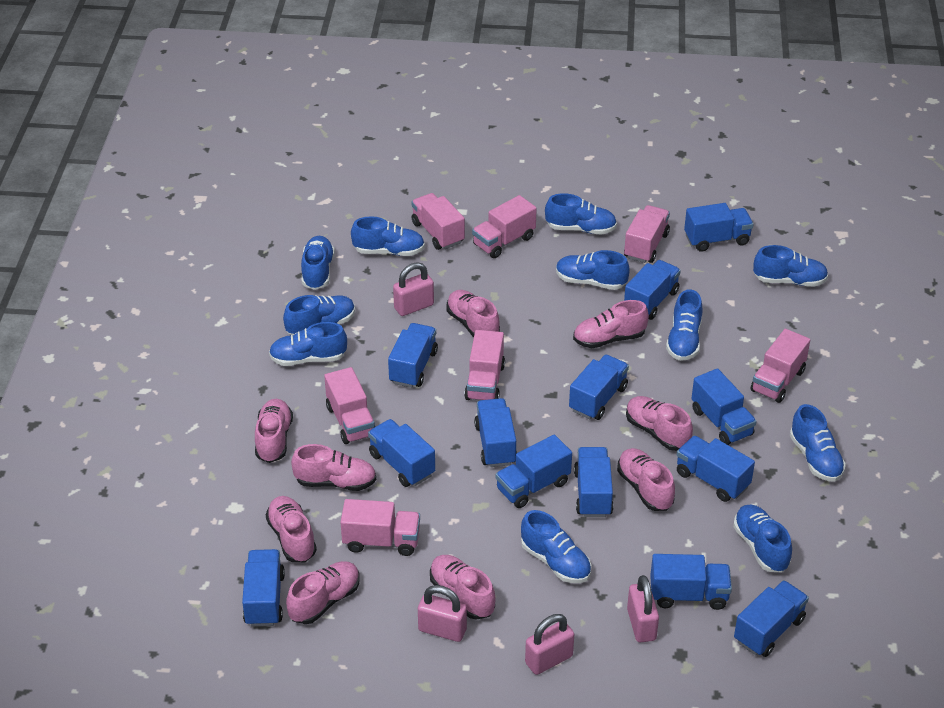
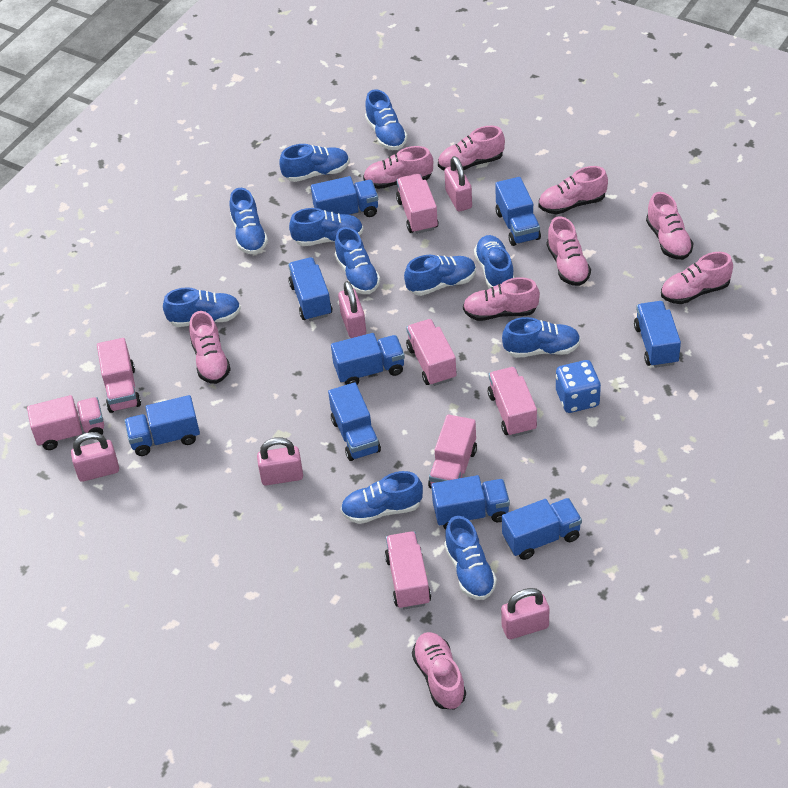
blue dice: 0 -> 1
blue truck: 13 -> 9
pink padlock: 4 -> 5

